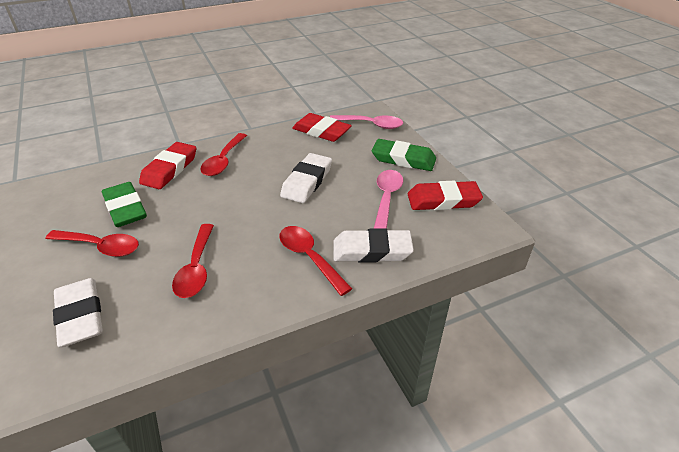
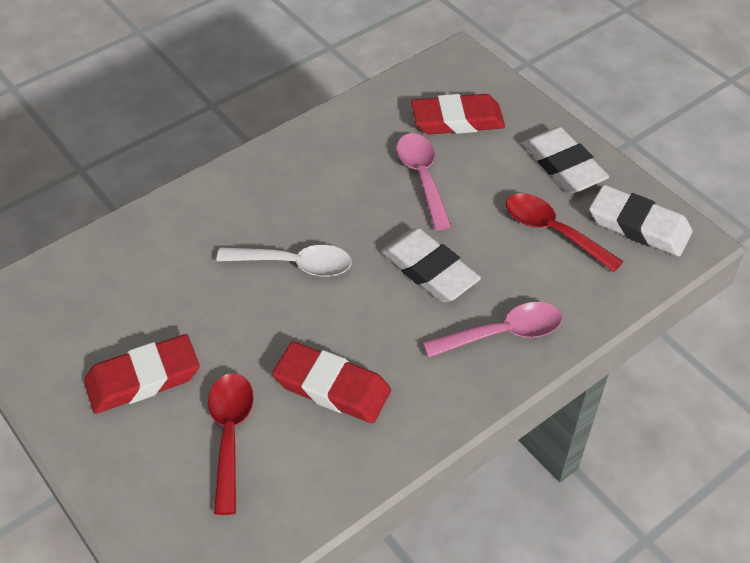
green eraser: 2 -> 0
red spoon: 4 -> 2
white spoon: 0 -> 1

